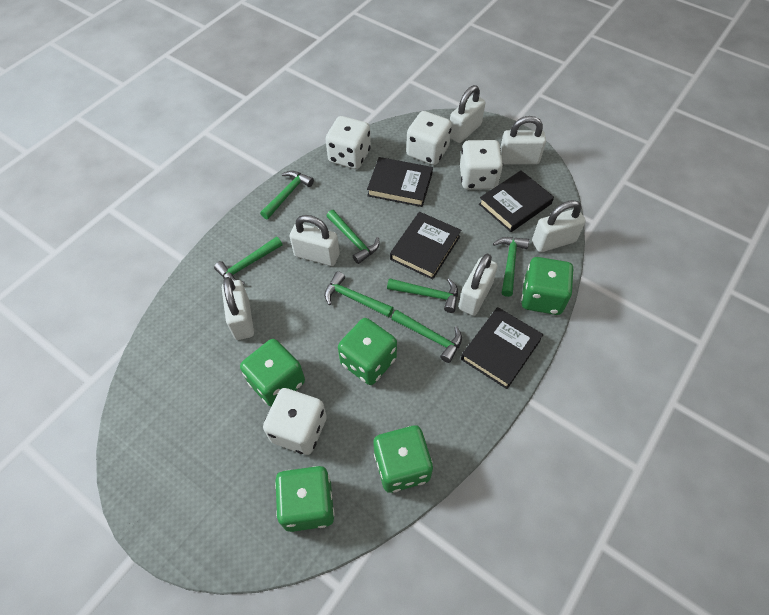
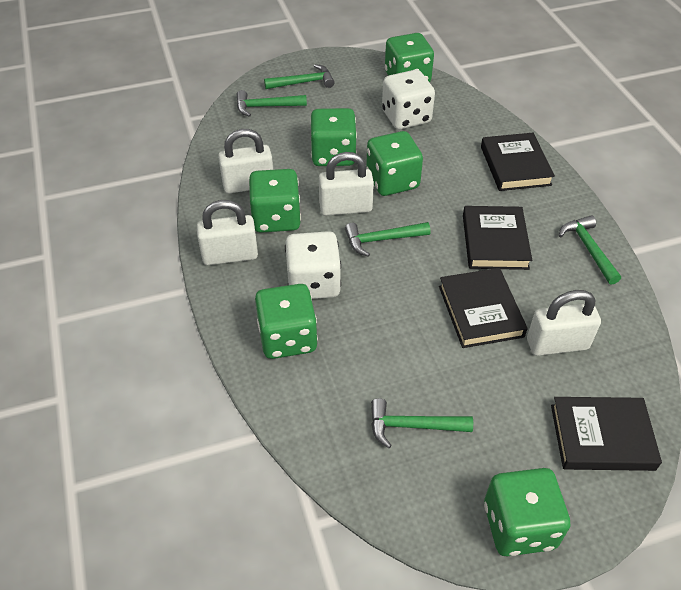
green dice: 5 -> 6
green hammer: 7 -> 5
white dice: 4 -> 2
white padlock: 6 -> 4

